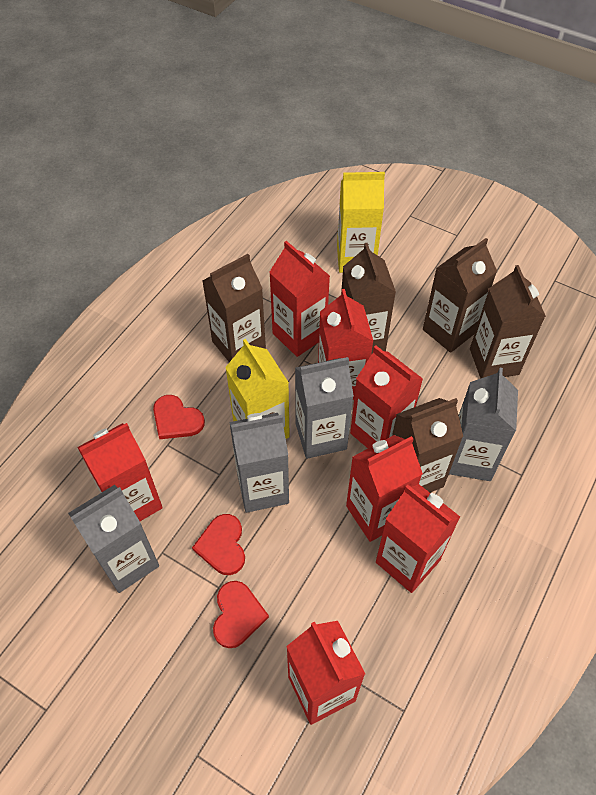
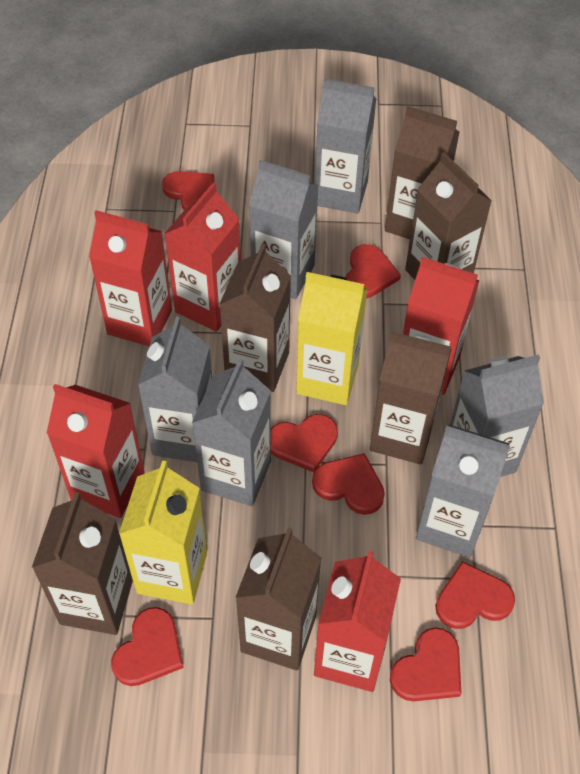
brown carton: 5 -> 6
grey carton: 4 -> 6
red carton: 7 -> 5
red heart: 3 -> 7

